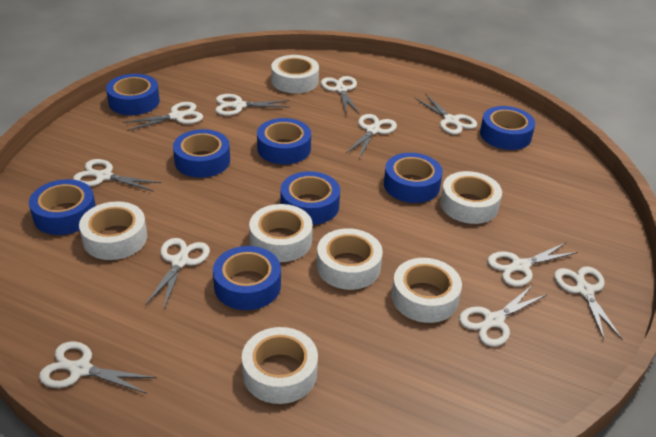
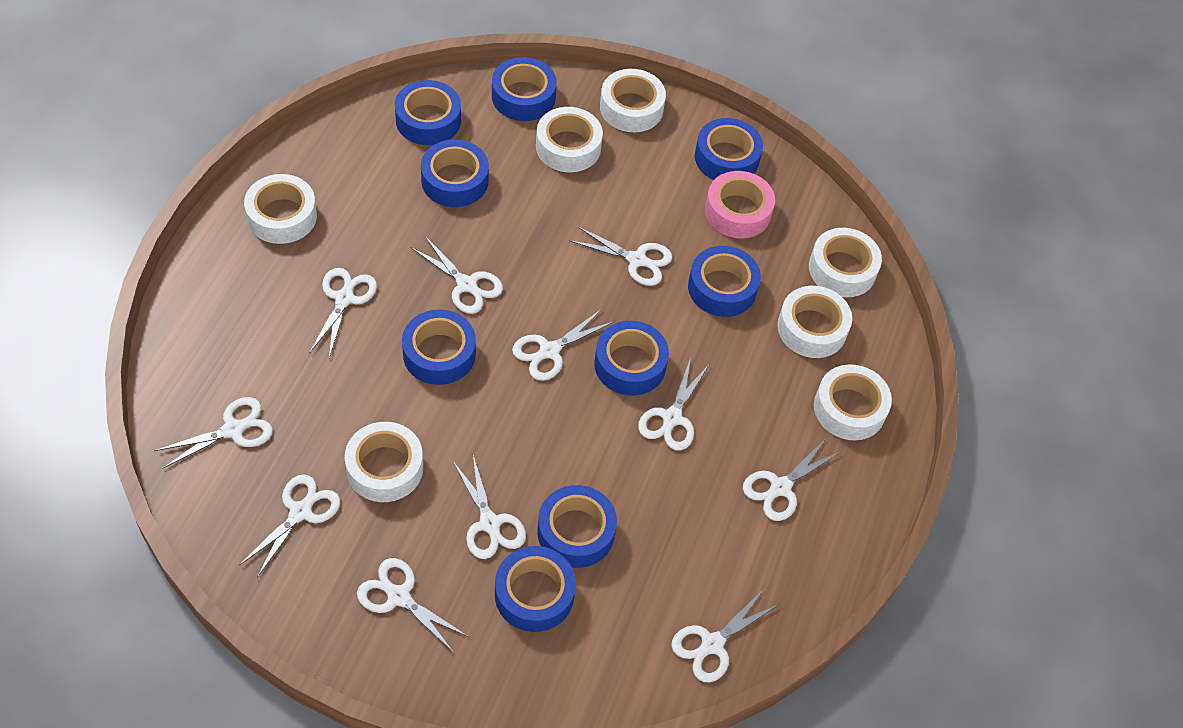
blue tape: 8 -> 9
pink tape: 0 -> 1

